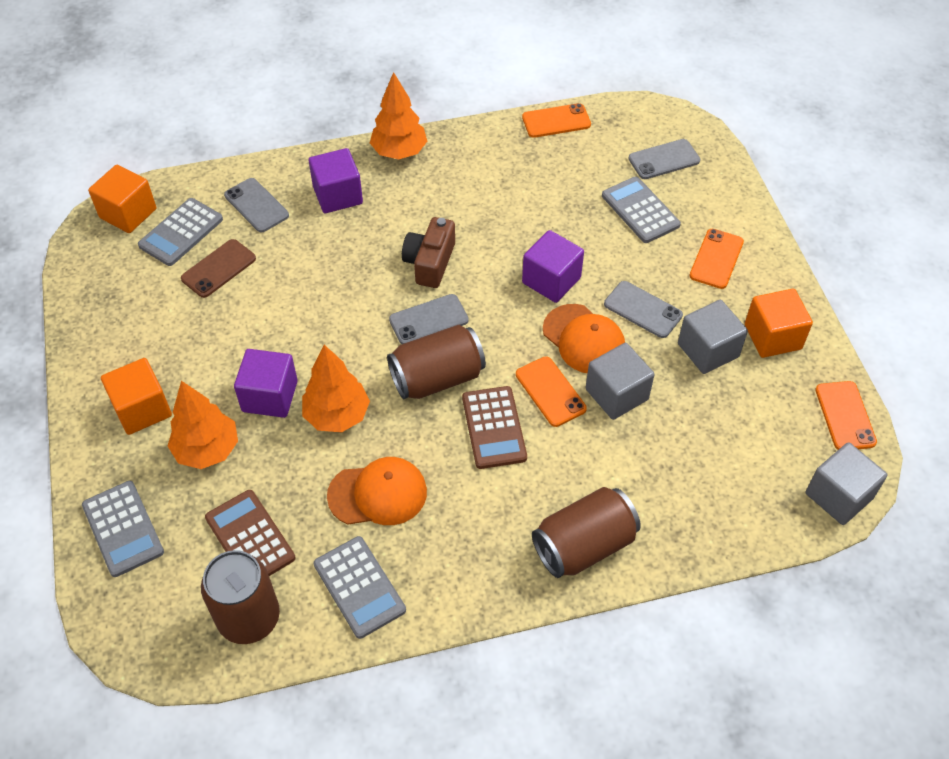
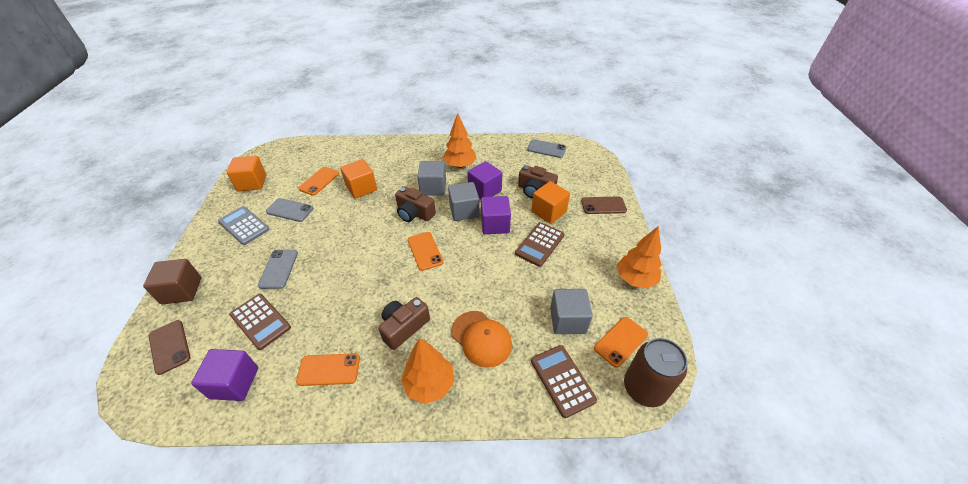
brown calculator: 2 -> 3
brown camera: 1 -> 3
brown can: 3 -> 1
brown cube: 0 -> 1
brown phone: 1 -> 2
grey calculator: 4 -> 1
grey phone: 4 -> 3
orange cap: 2 -> 1

